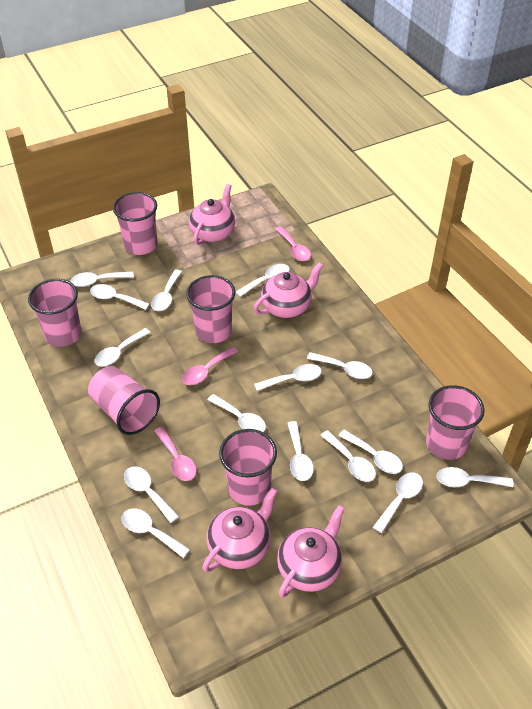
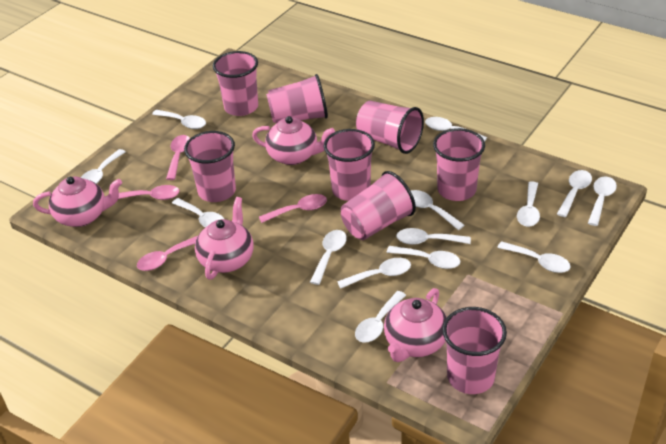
pink cup: 6 -> 8
pink spoon: 3 -> 4
white spoon: 15 -> 14

